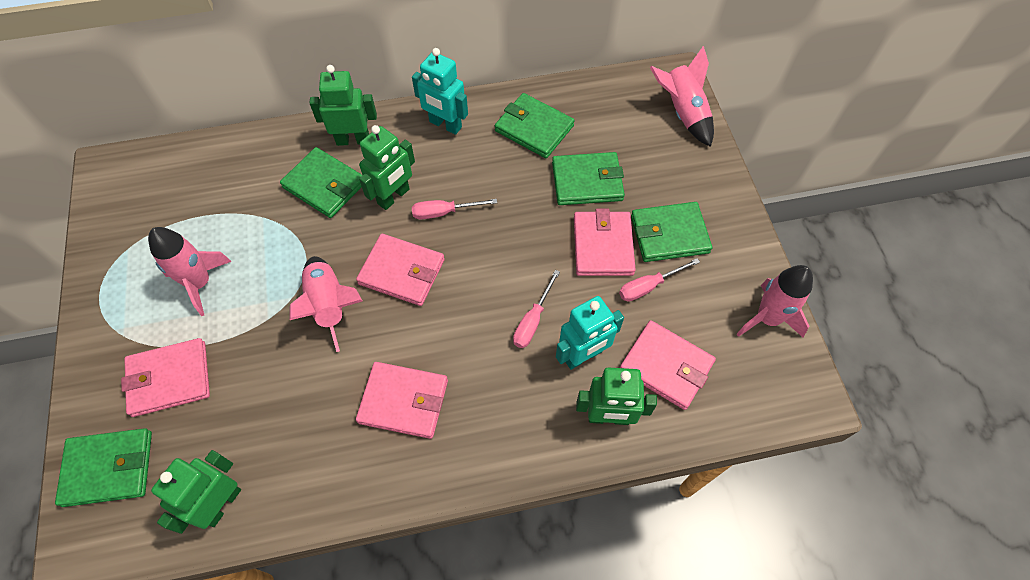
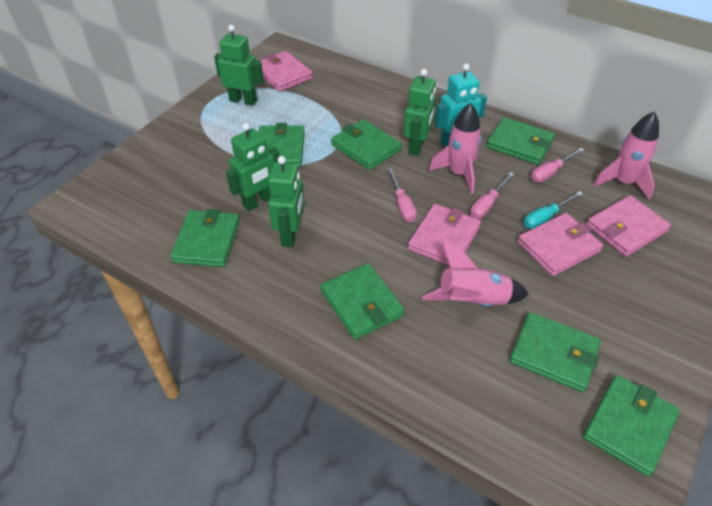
green wallet: 5 -> 7
pink rocket: 4 -> 3
pink wallet: 5 -> 4
turquoise robot: 2 -> 1
turquoise screwdriver: 0 -> 1

